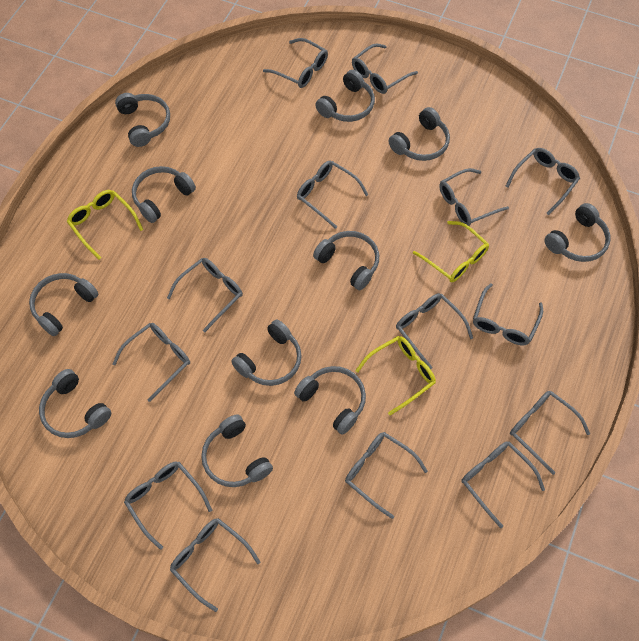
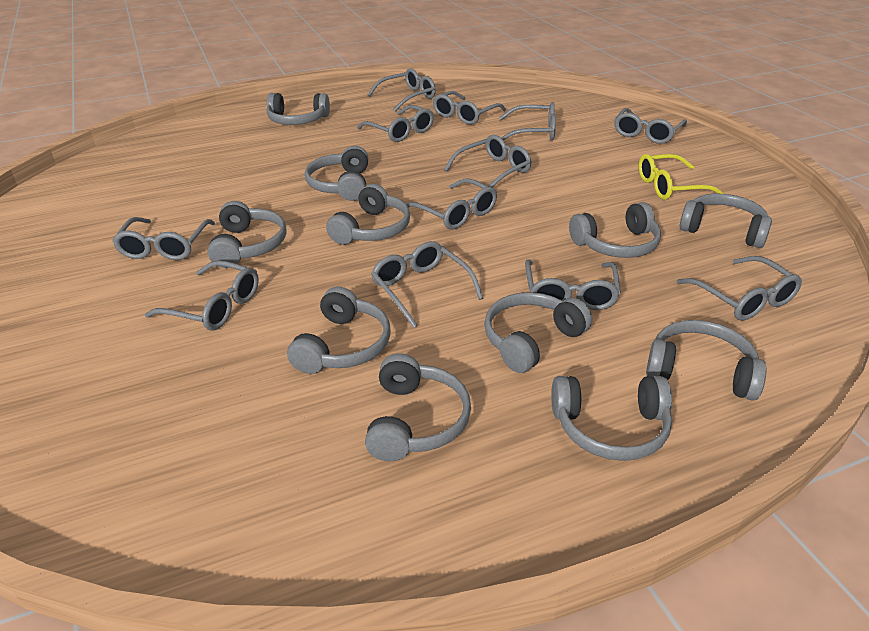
grey glasses: 14 -> 12
yellow glasses: 3 -> 1

